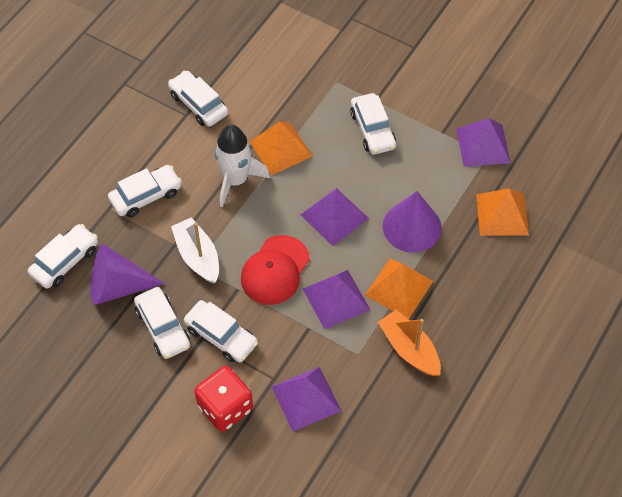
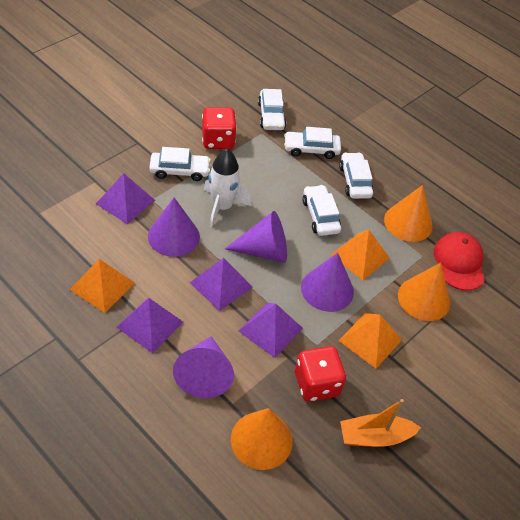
orange cone: 0 -> 3
purple cone: 2 -> 4
red dice: 1 -> 2
white boat: 1 -> 0
white car: 6 -> 5

